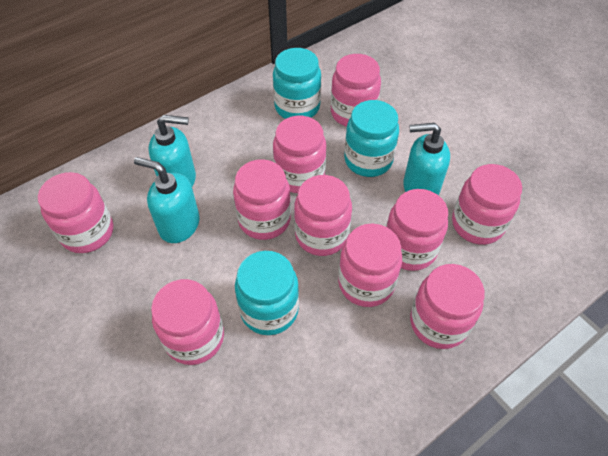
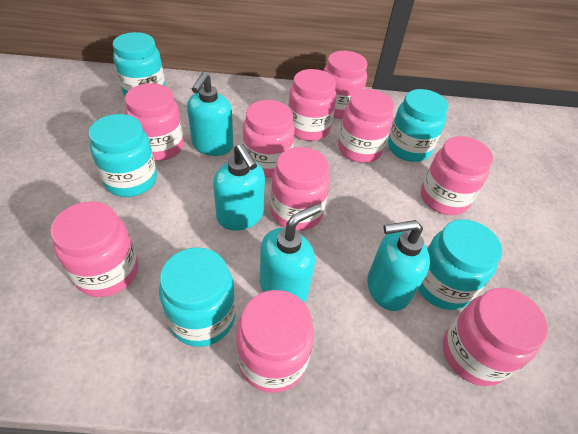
turquoise jar: 3 -> 5
turquoise soap dispenser: 3 -> 4

